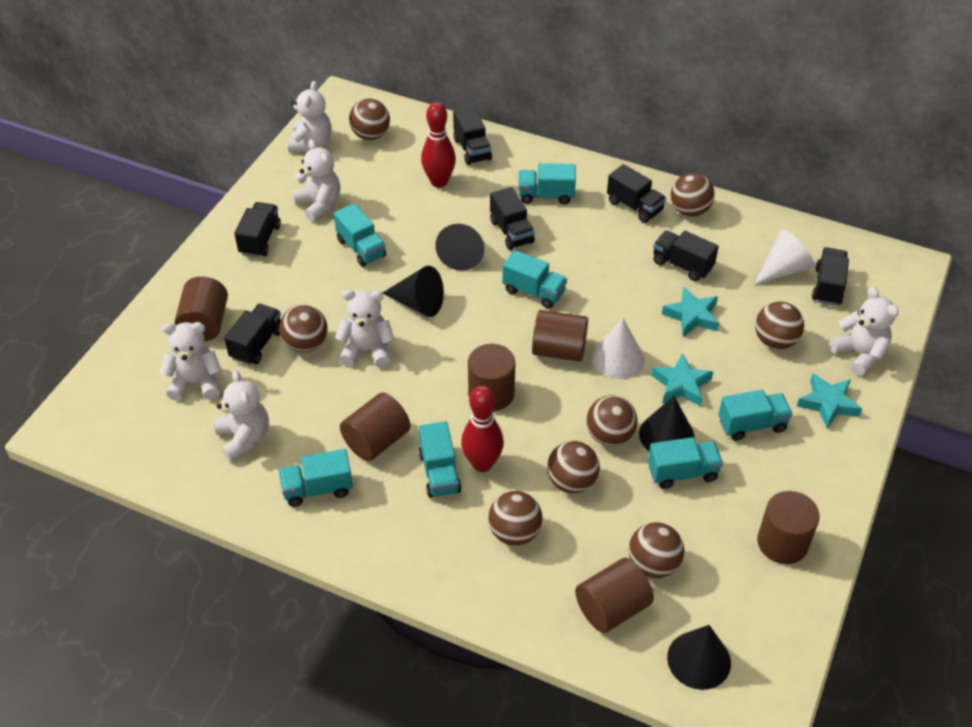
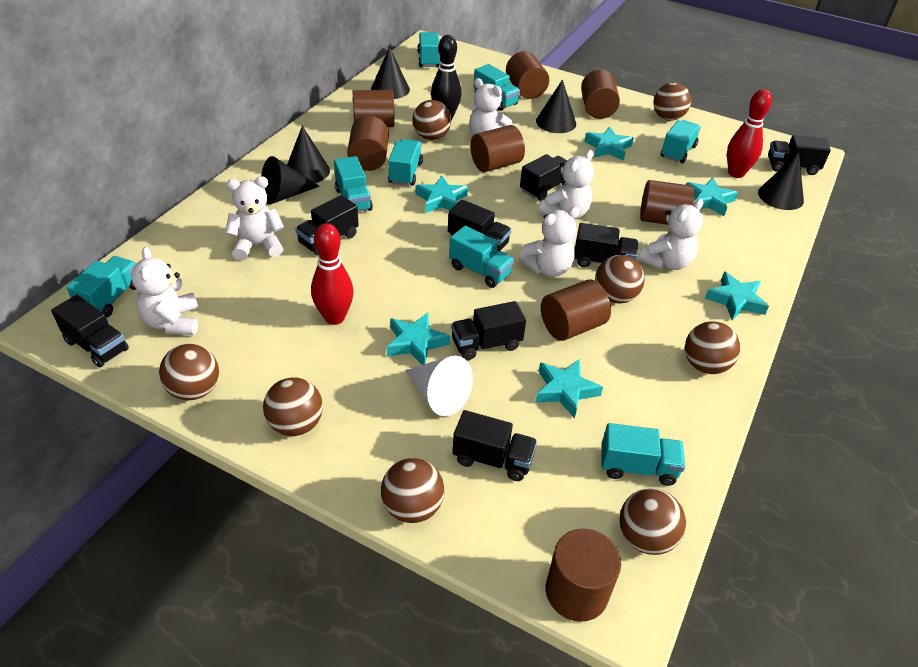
black bowling pin: 0 -> 1
black cone: 4 -> 5
black truck: 7 -> 8
brown cylinder: 6 -> 8
turquoise star: 3 -> 6
turquoise truck: 7 -> 8
white cone: 2 -> 1

